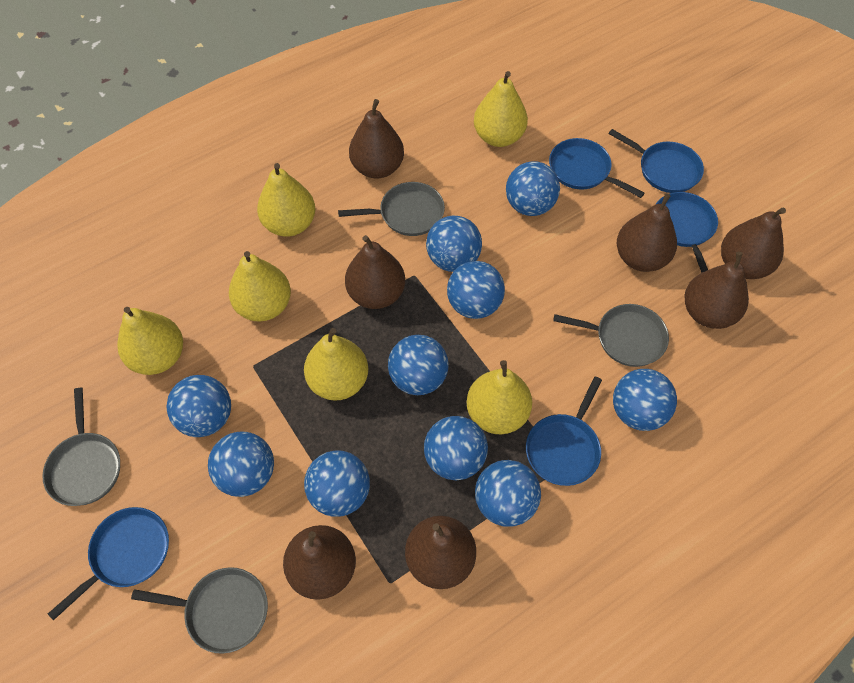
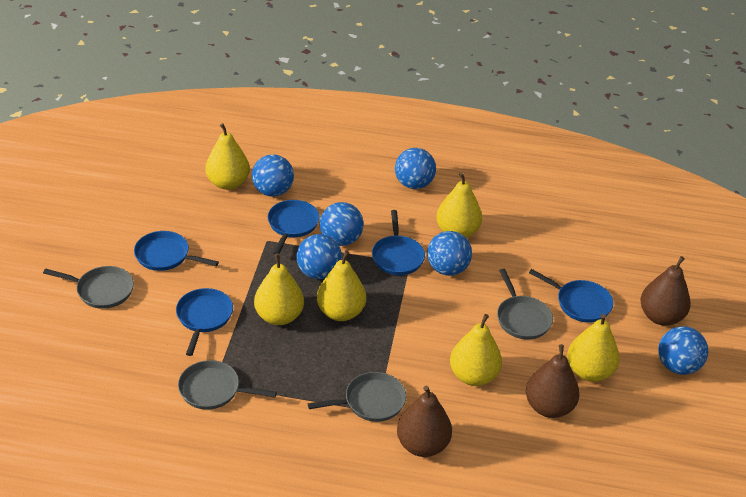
blue ball: 10 -> 6
brown pear: 7 -> 3

